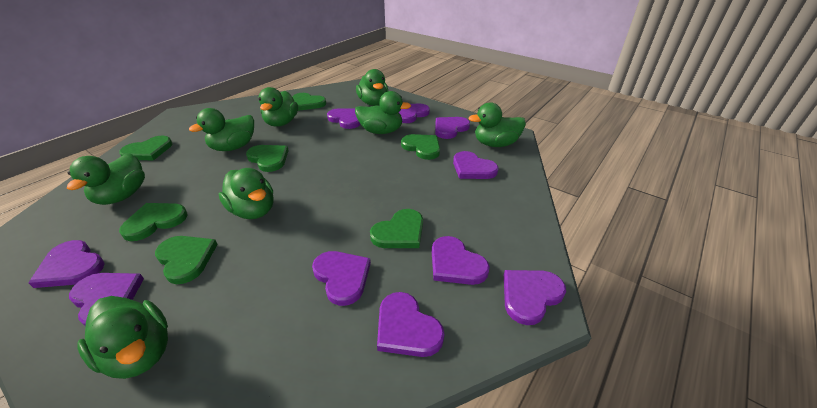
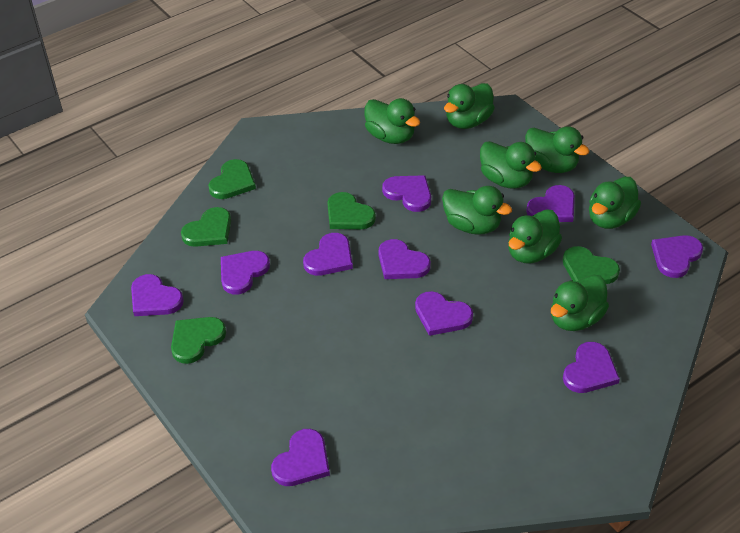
green heart: 7 -> 5

